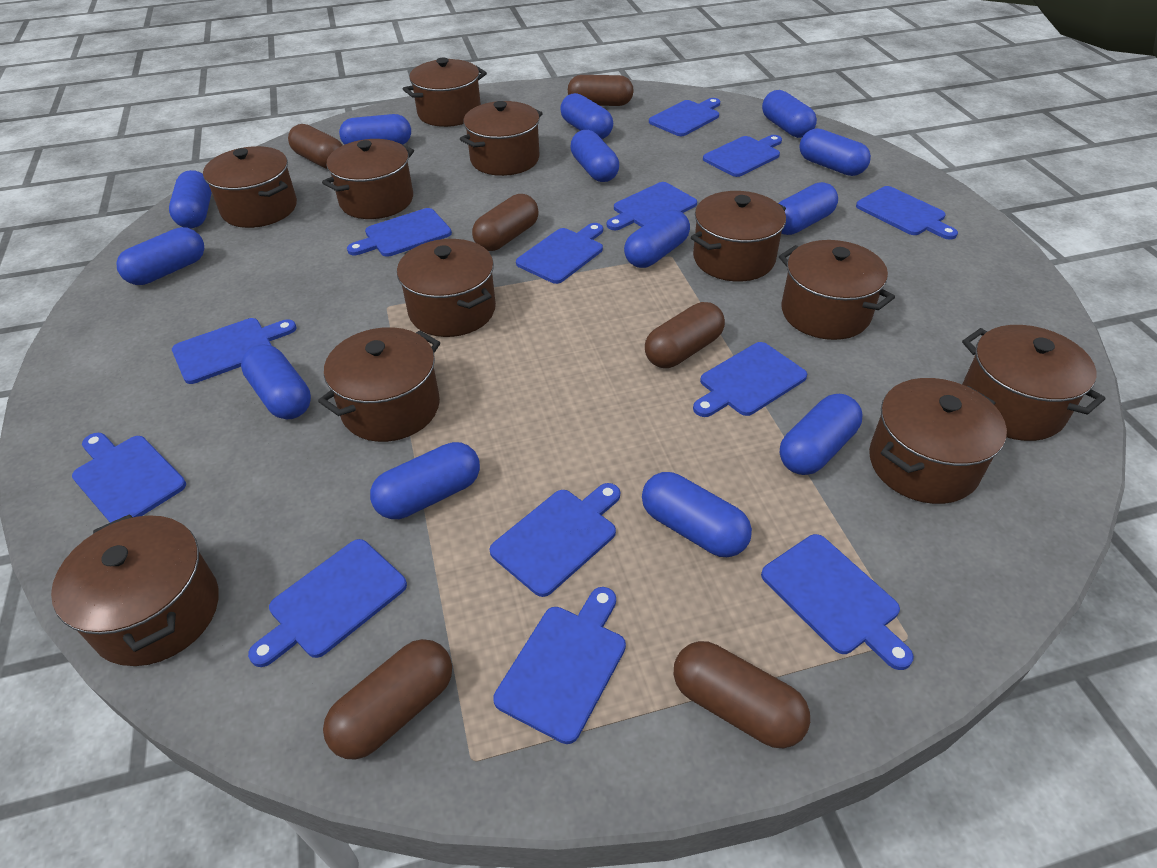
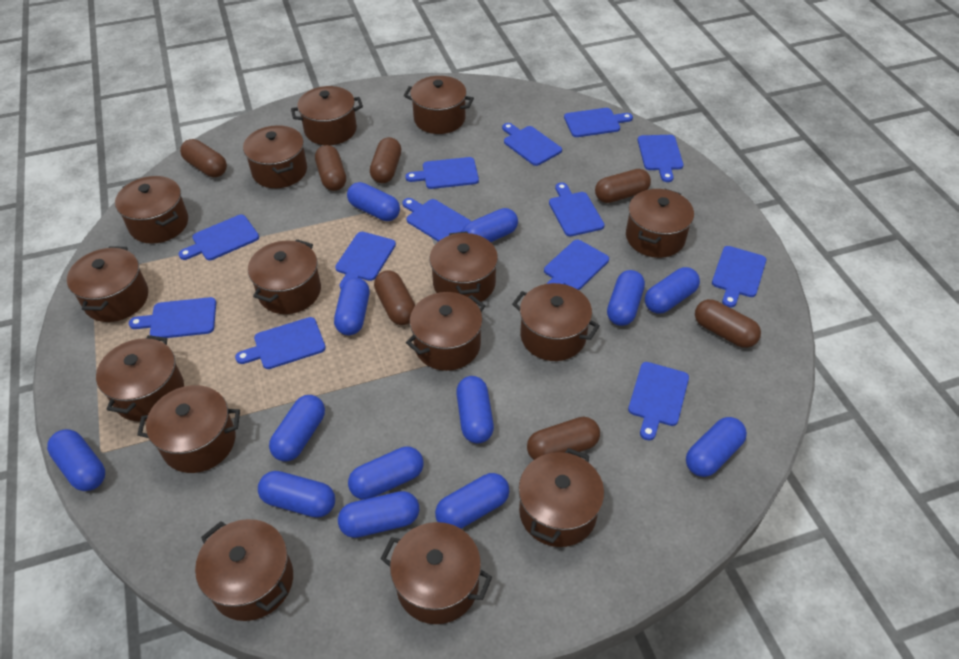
brown capsule: 6 -> 7
brown pot: 11 -> 15

